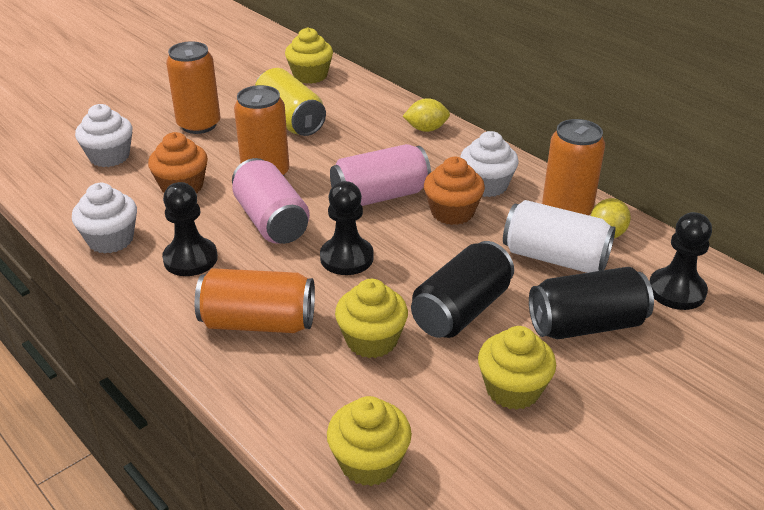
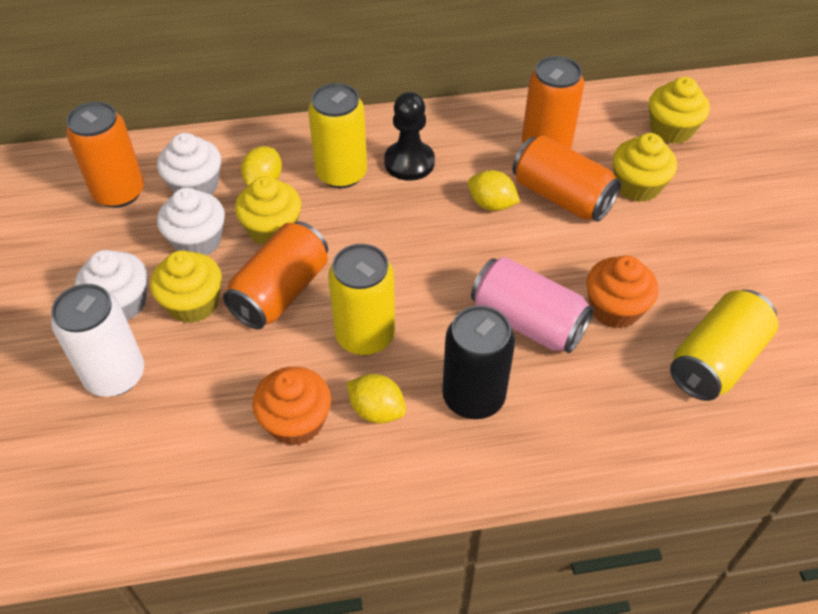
black can: 2 -> 1
black pawn: 3 -> 1
pink can: 2 -> 1
yellow can: 1 -> 3
yellow lemon: 2 -> 3

